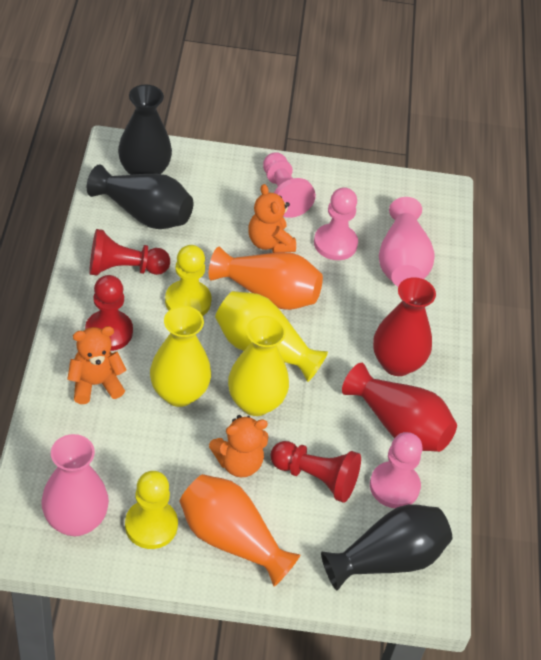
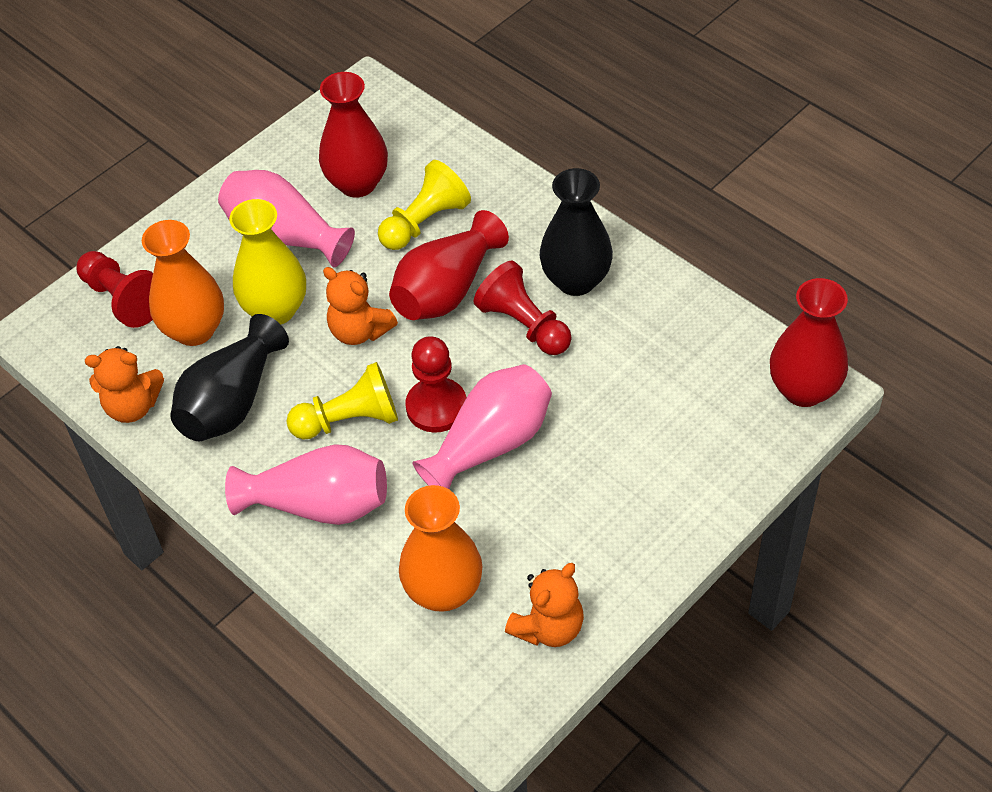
black vase: 3 -> 2
pink pawn: 3 -> 0
pink vase: 2 -> 3
red vase: 2 -> 3
yellow vase: 3 -> 1

